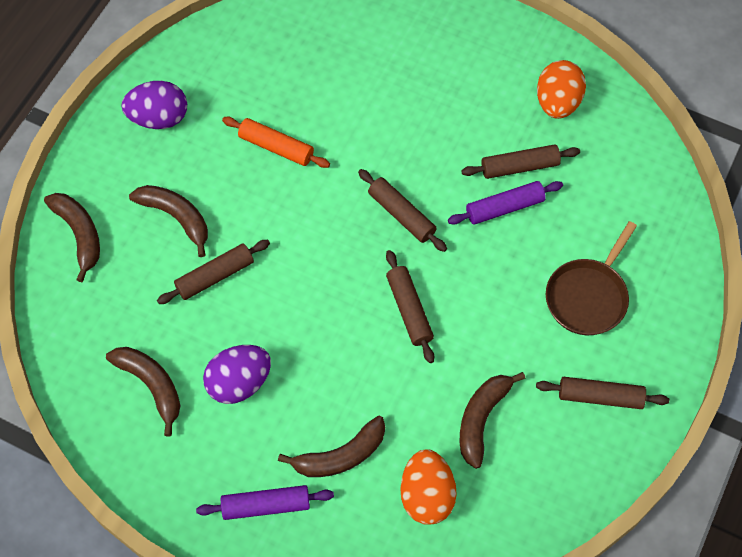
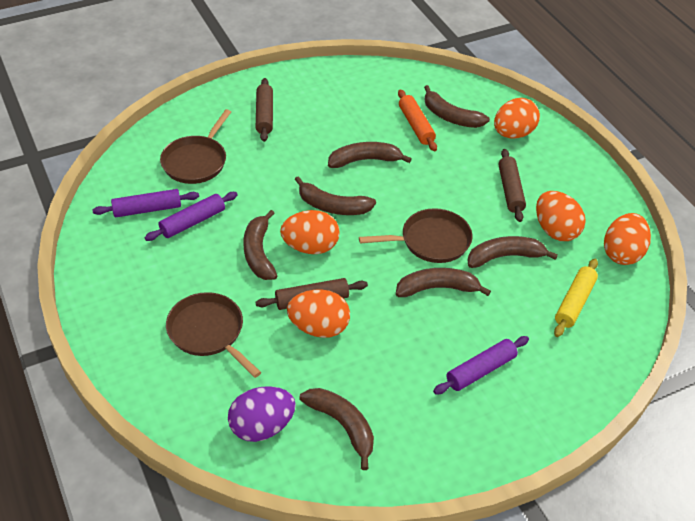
brown banana: 5 -> 7
brown pan: 1 -> 3
brown rolling pin: 5 -> 3
orange egg: 2 -> 5
purple egg: 2 -> 1
purple rolling pin: 2 -> 3
yellow rolling pin: 0 -> 1

